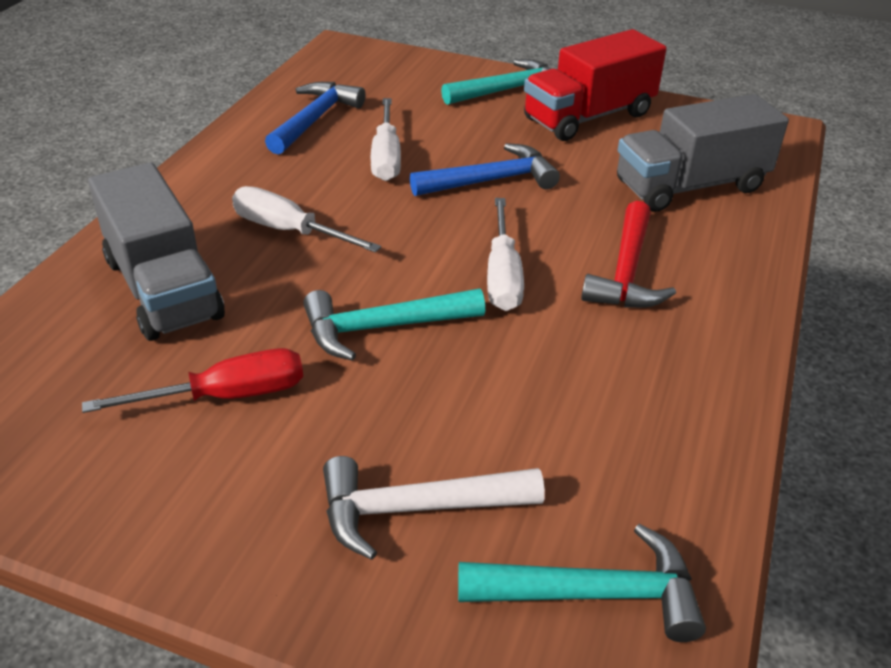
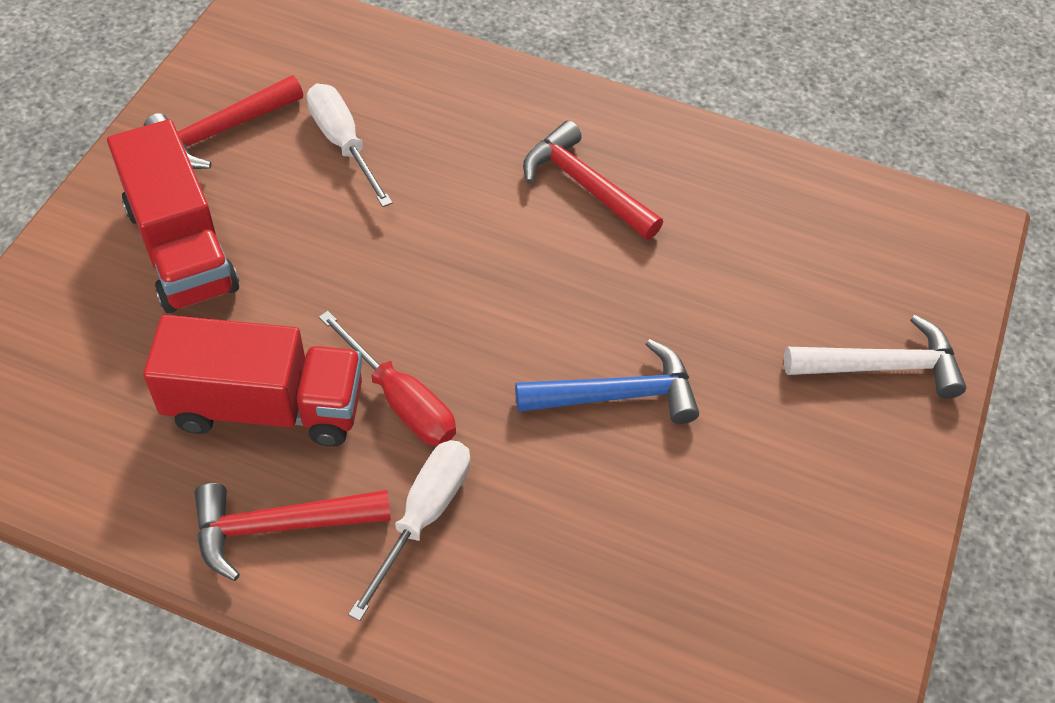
blue hammer: 2 -> 1
grey truck: 2 -> 0
red hammer: 1 -> 3
red truck: 1 -> 2
turquoise hammer: 3 -> 0
white screwdriver: 3 -> 2

